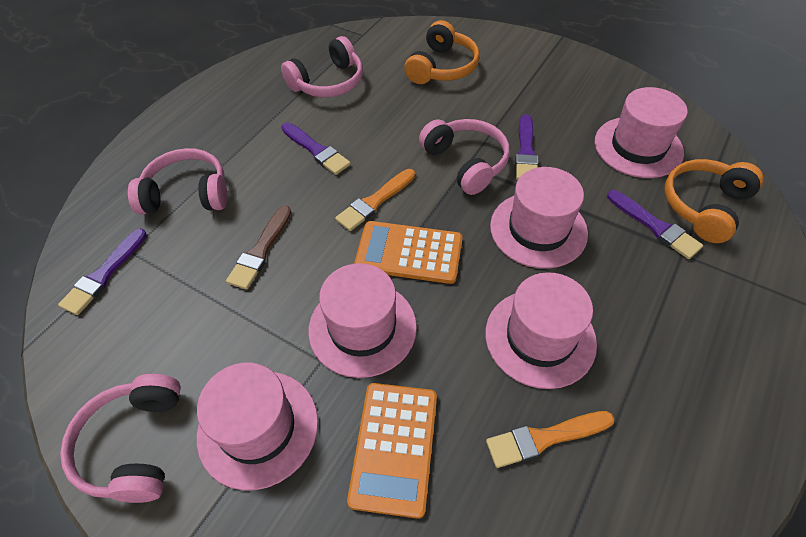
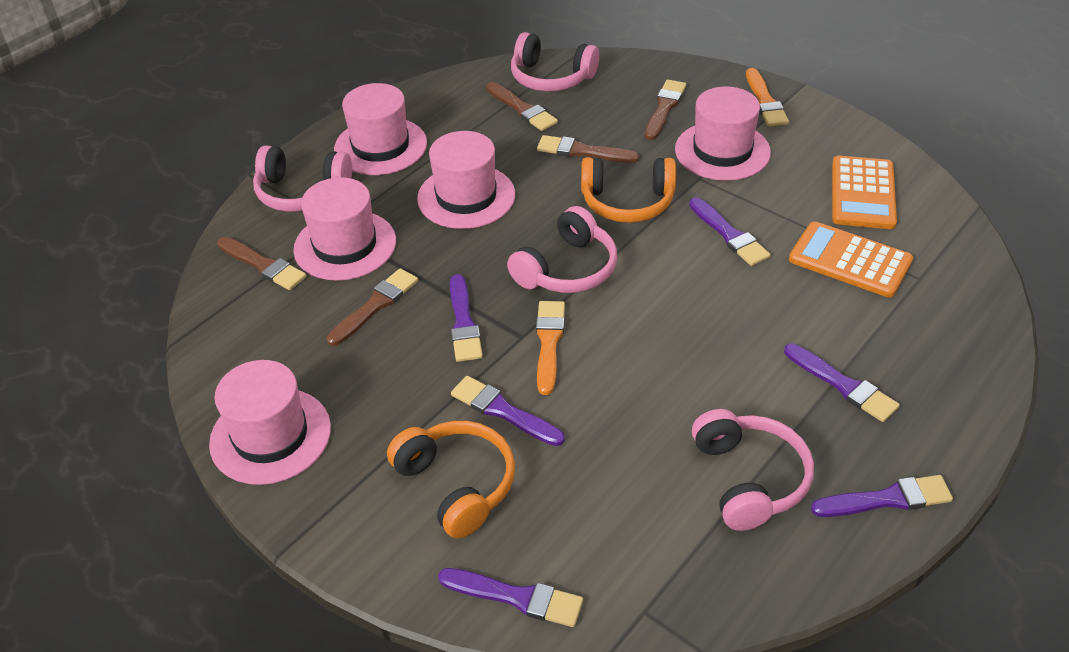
brown brush: 1 -> 5
purple brush: 4 -> 6

